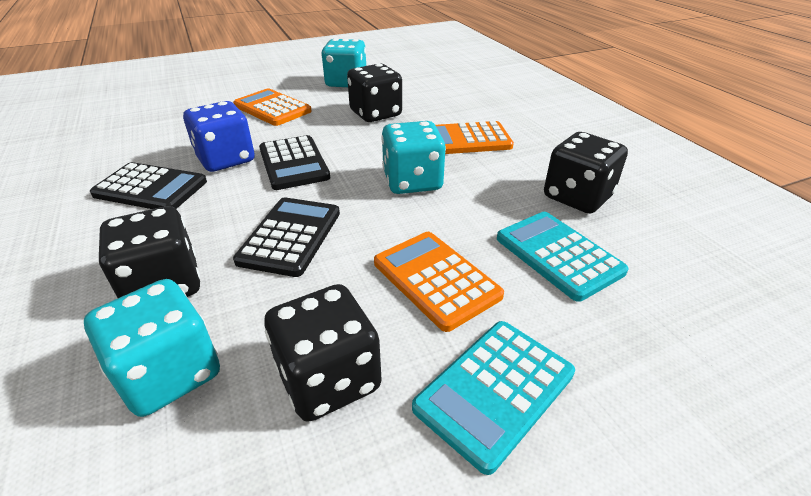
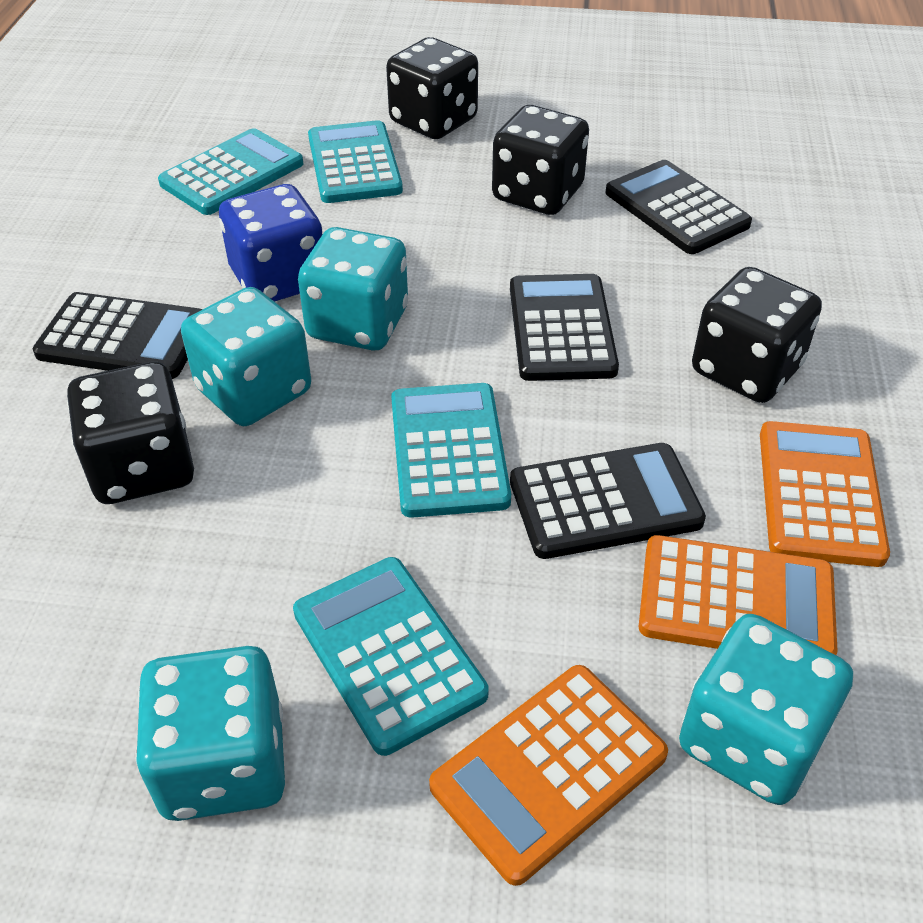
black calculator: 3 -> 4
turquoise calculator: 2 -> 4
turquoise dice: 3 -> 4

